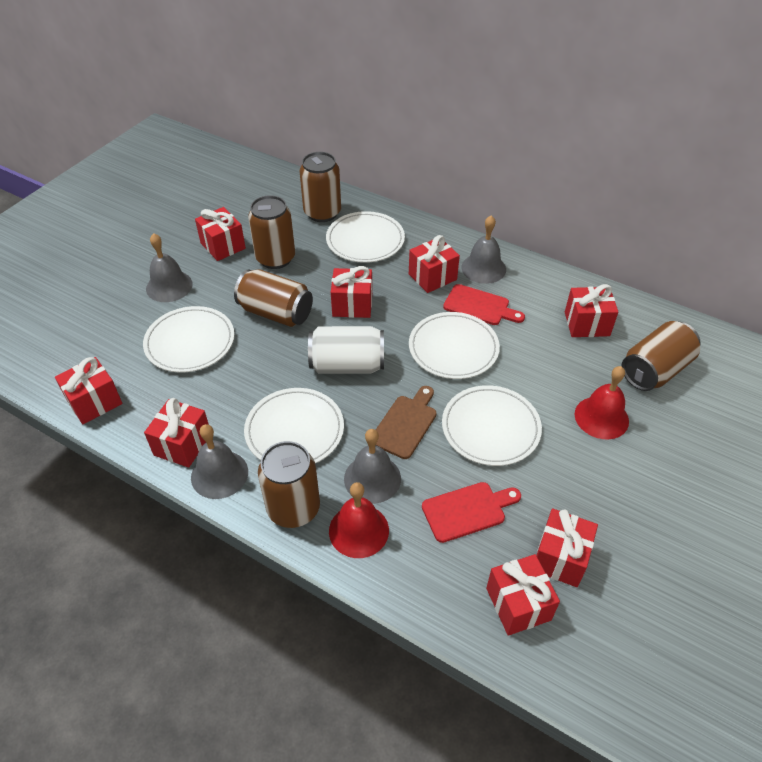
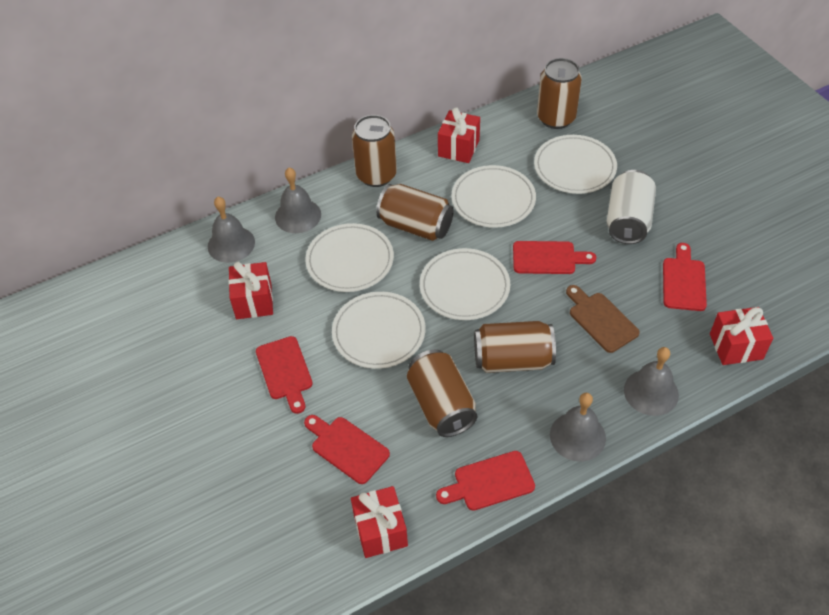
red bell: 2 -> 0
red cutting board: 2 -> 5
red gift: 8 -> 4

